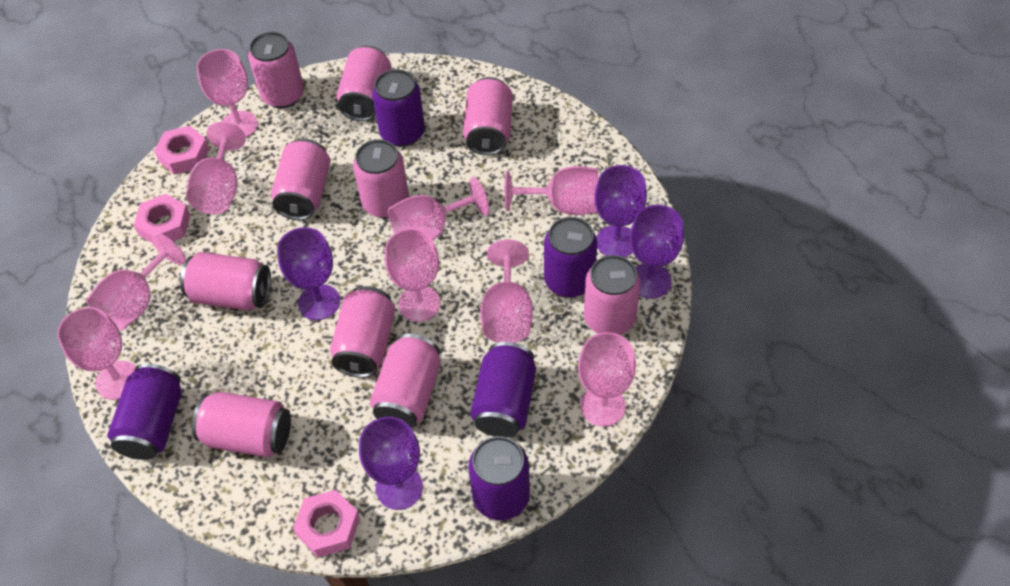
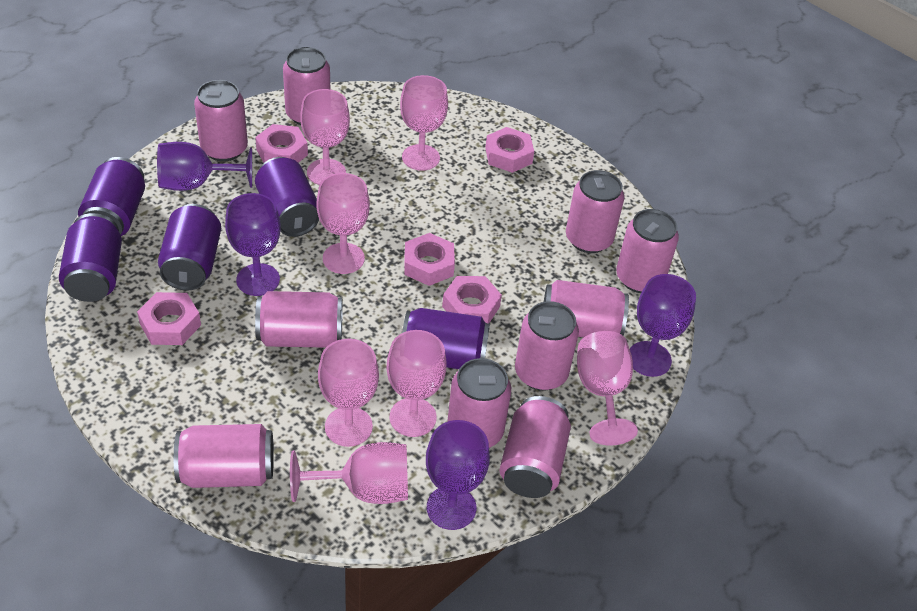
pink goblet: 9 -> 7
pink nut: 3 -> 5

